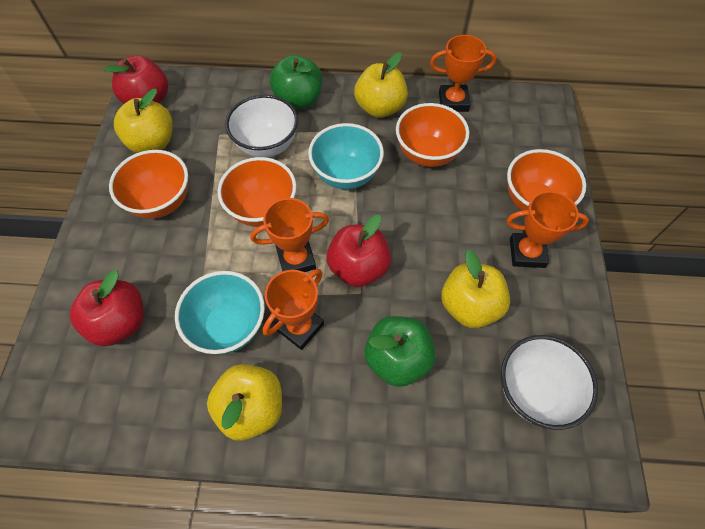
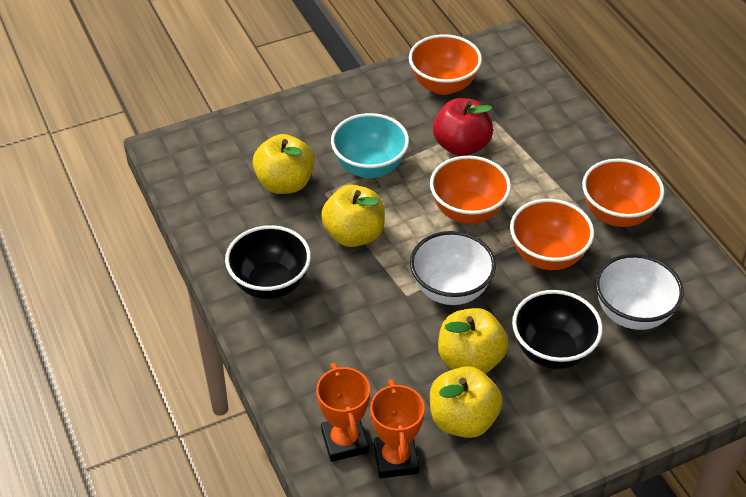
black bowl: 0 -> 2
green apple: 2 -> 0
orange trophy: 4 -> 2
red apple: 3 -> 1
turquoise bowl: 2 -> 1

